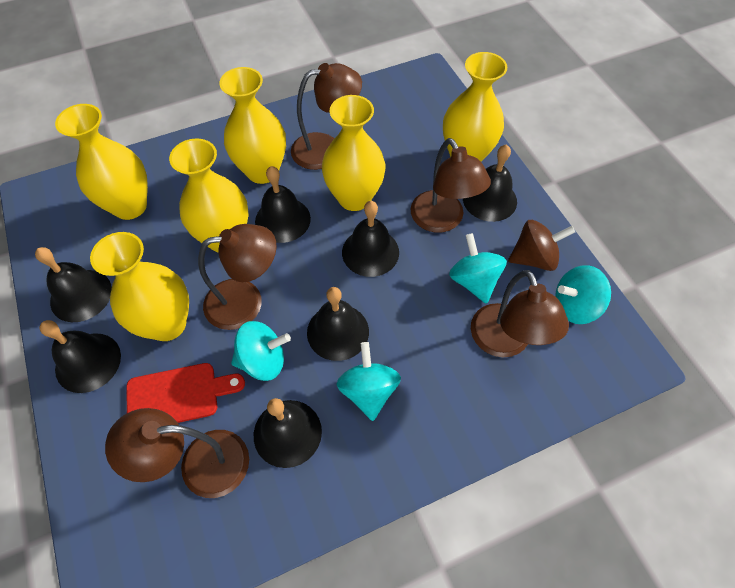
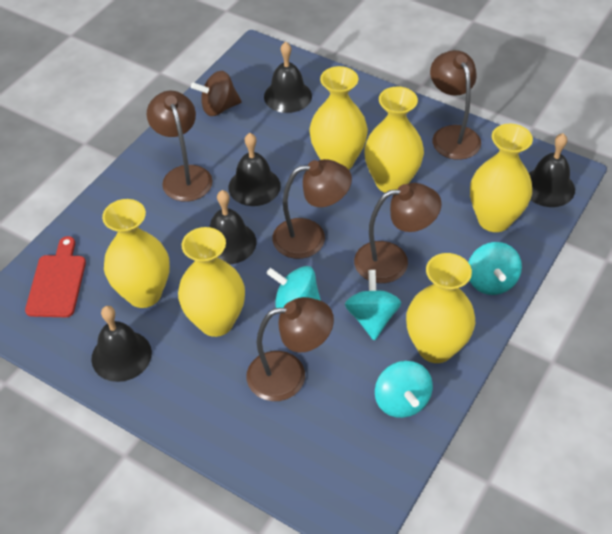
black bell: 7 -> 5

